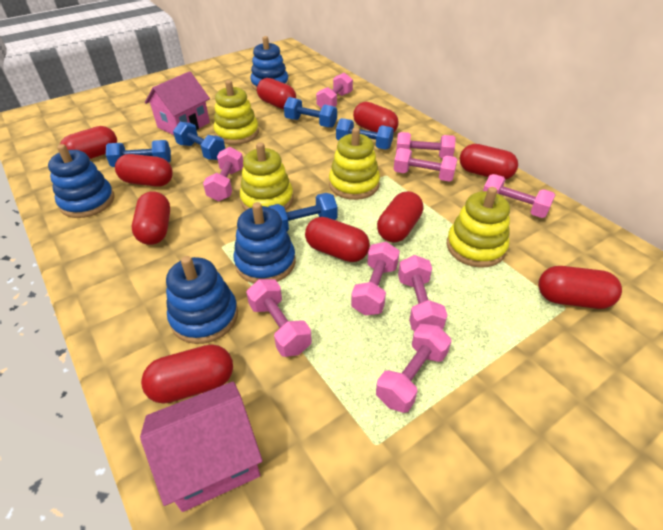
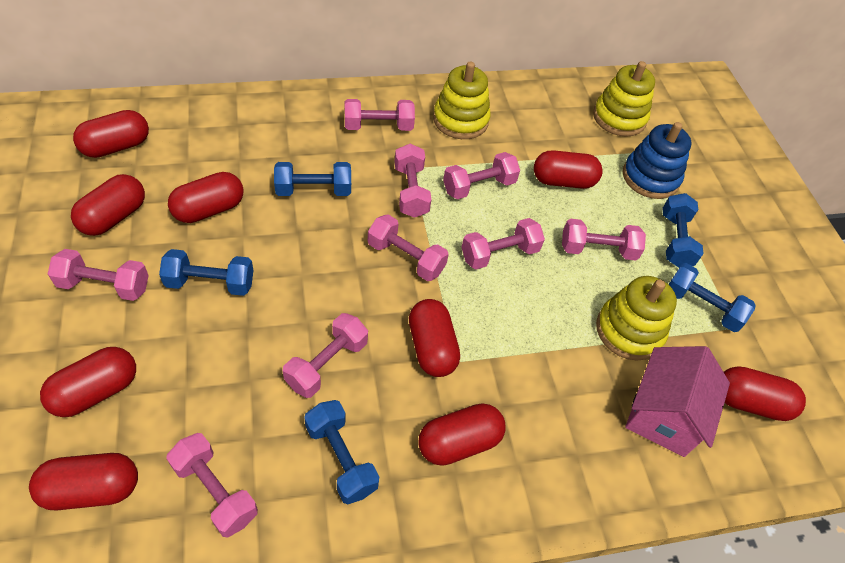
blue stacking toy: 4 -> 1
pink house: 2 -> 1
red capsule: 10 -> 9
yellow stacking toy: 4 -> 3

